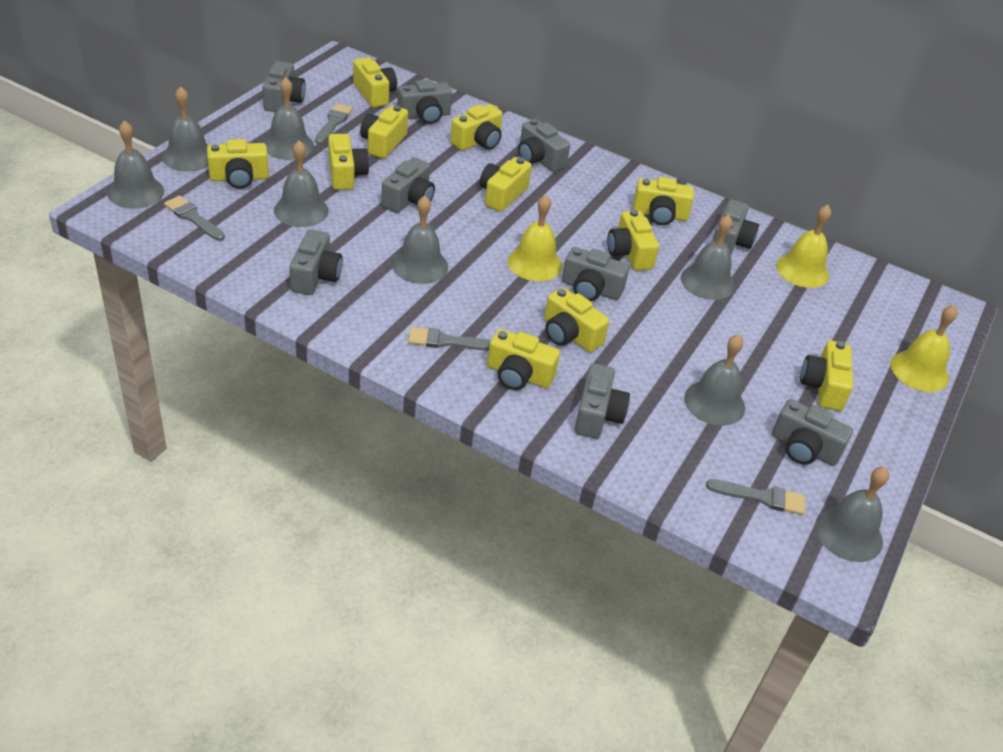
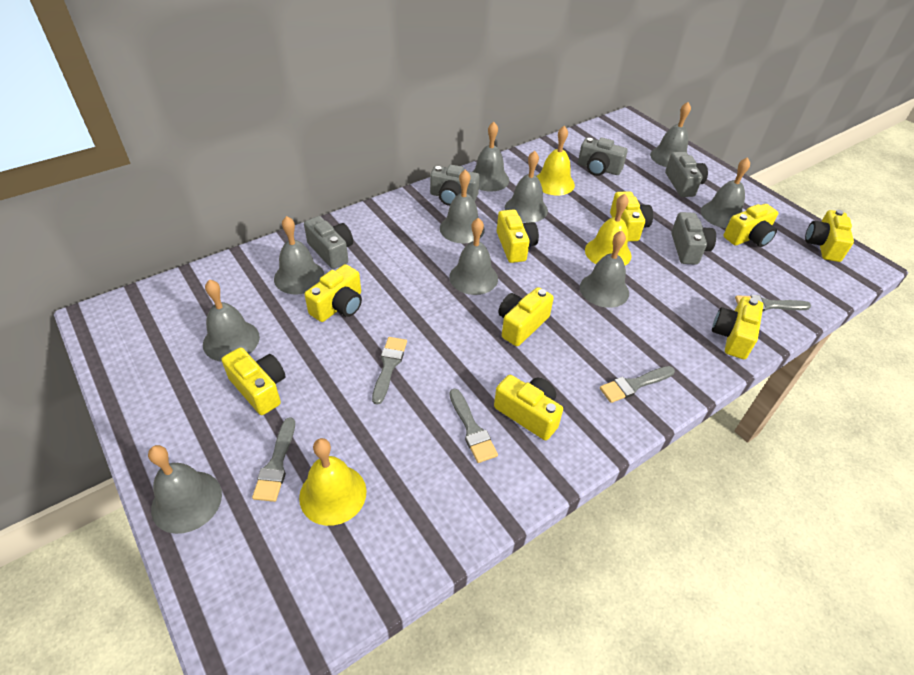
grey bell: 8 -> 10
grey brush: 4 -> 5
grey camera: 9 -> 5
yellow camera: 11 -> 9

